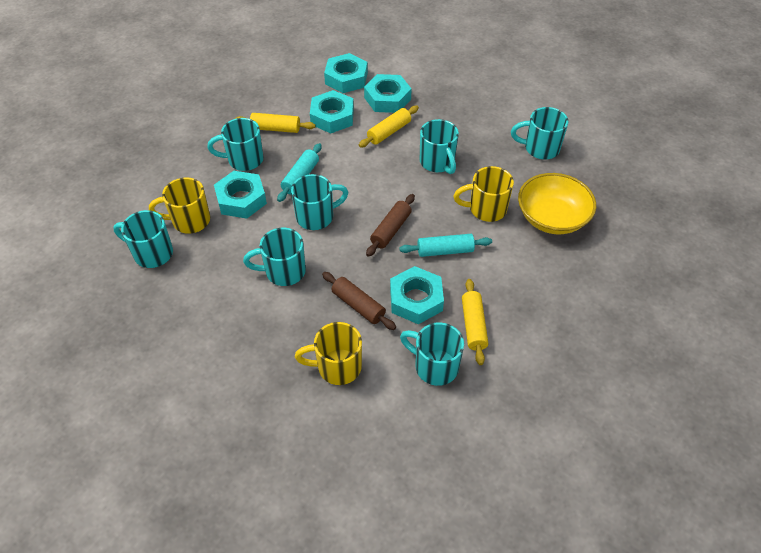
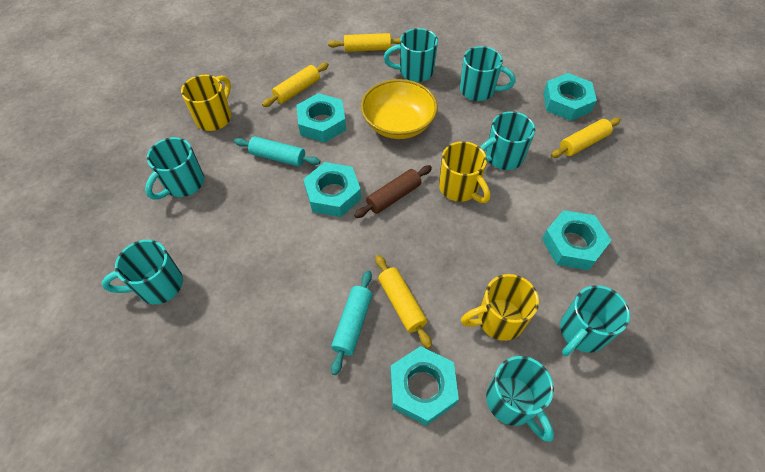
brown rolling pin: 2 -> 1
yellow rolling pin: 3 -> 4

